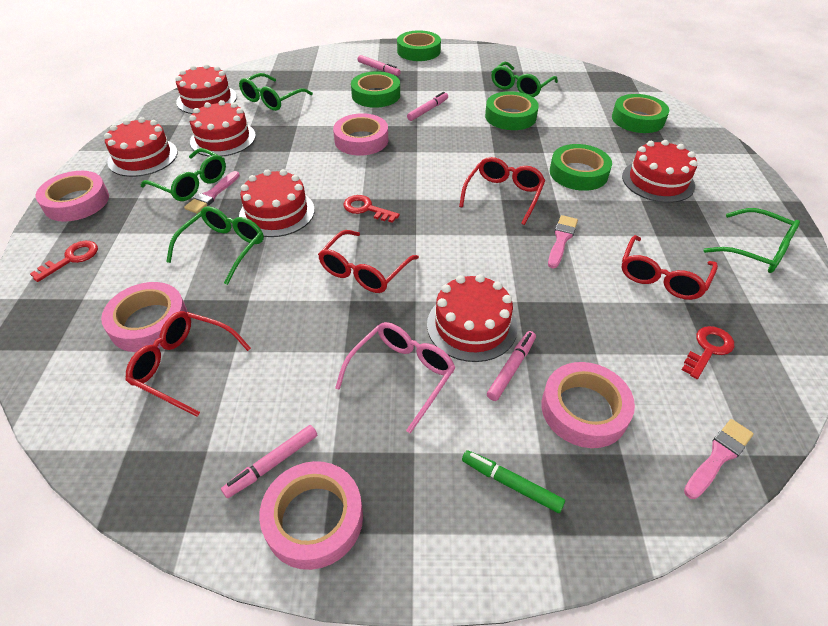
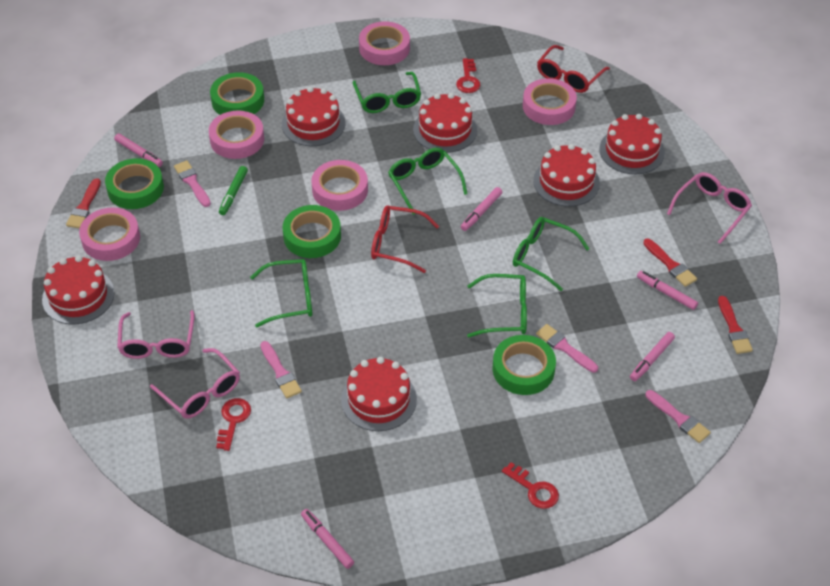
green tape: 5 -> 4
pink brush: 3 -> 4
pink glasses: 1 -> 3
pink marker: 4 -> 5
red brush: 0 -> 3
red glasses: 4 -> 2

